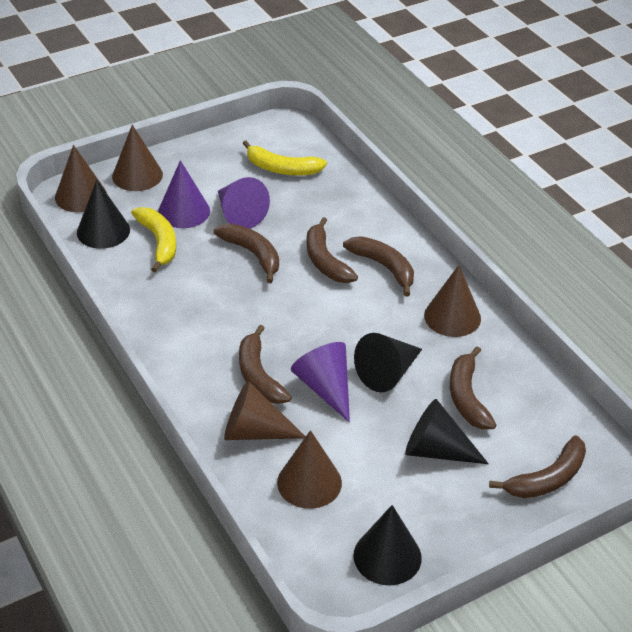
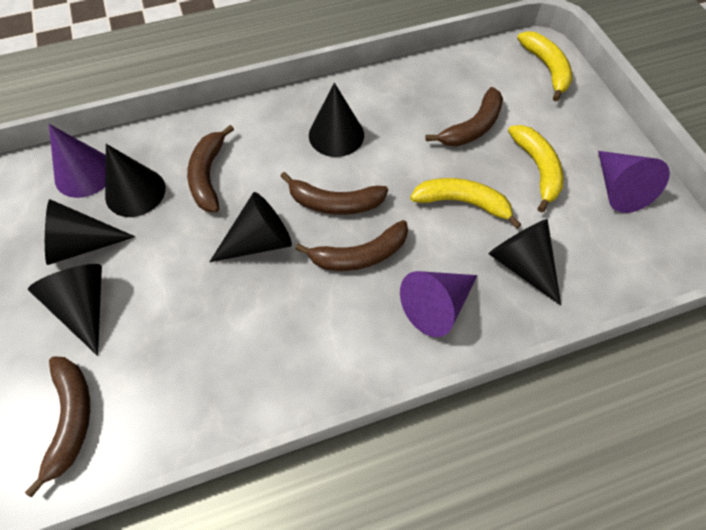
black cone: 4 -> 6
brown banana: 6 -> 5
brown cone: 5 -> 0
yellow banana: 2 -> 3

